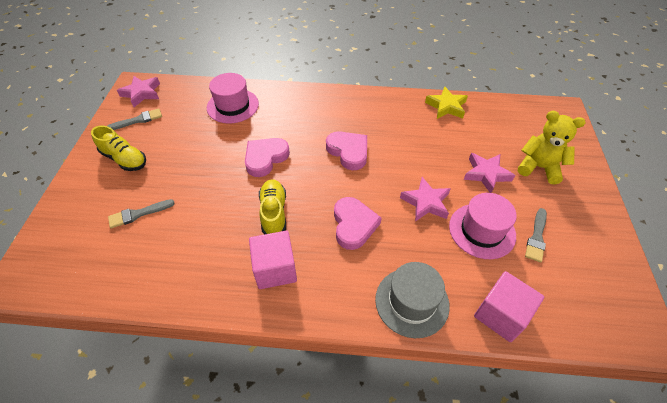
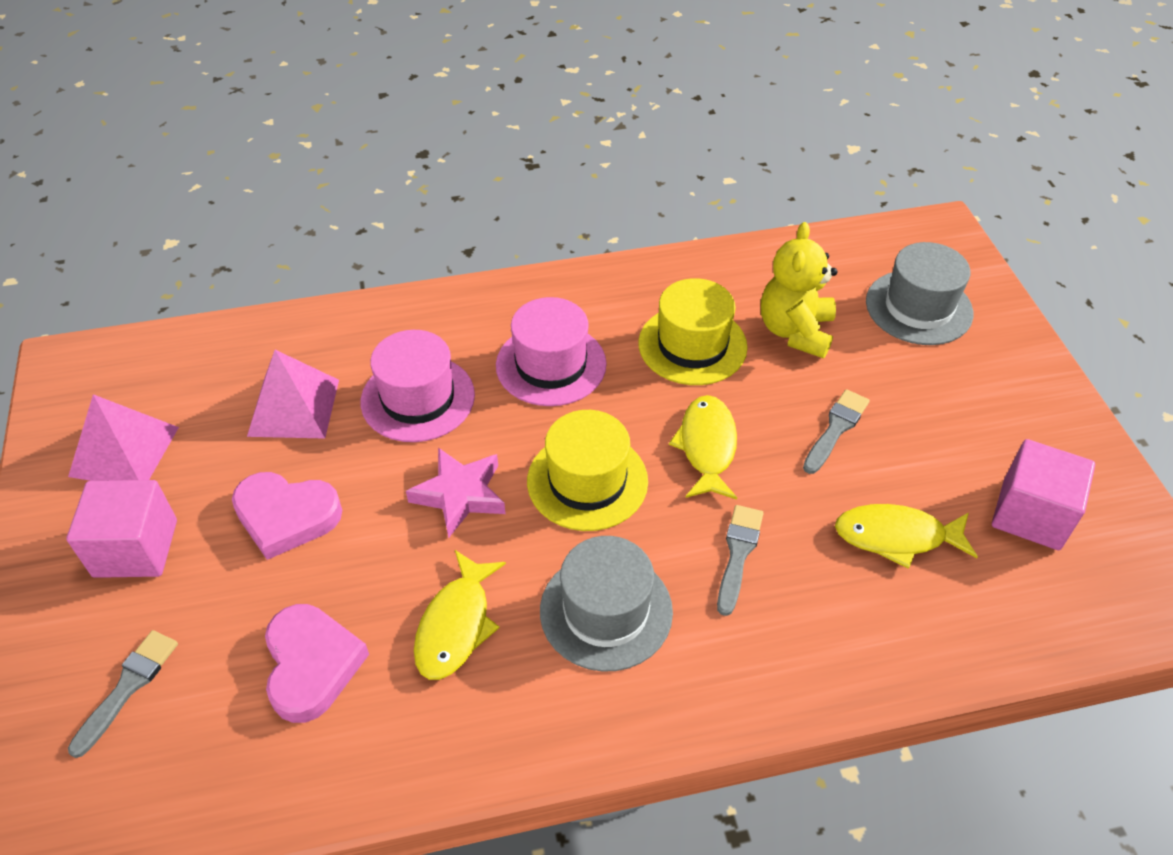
grey hat: 1 -> 2
pink heart: 3 -> 2
pink pyramid: 0 -> 2
pink star: 3 -> 1
yellow fish: 0 -> 3
yellow hat: 0 -> 2
yellow shoe: 2 -> 0
yellow star: 1 -> 0

